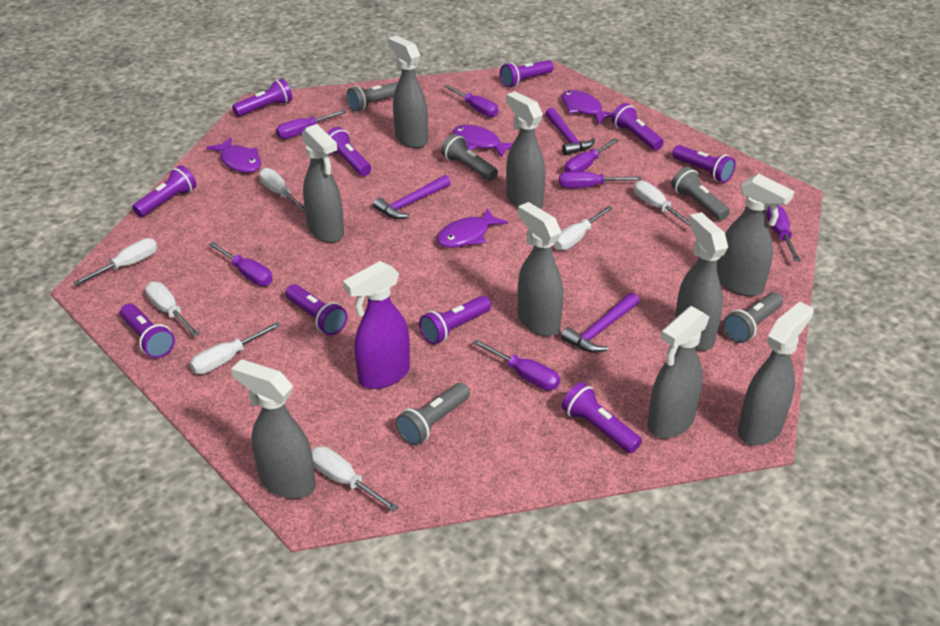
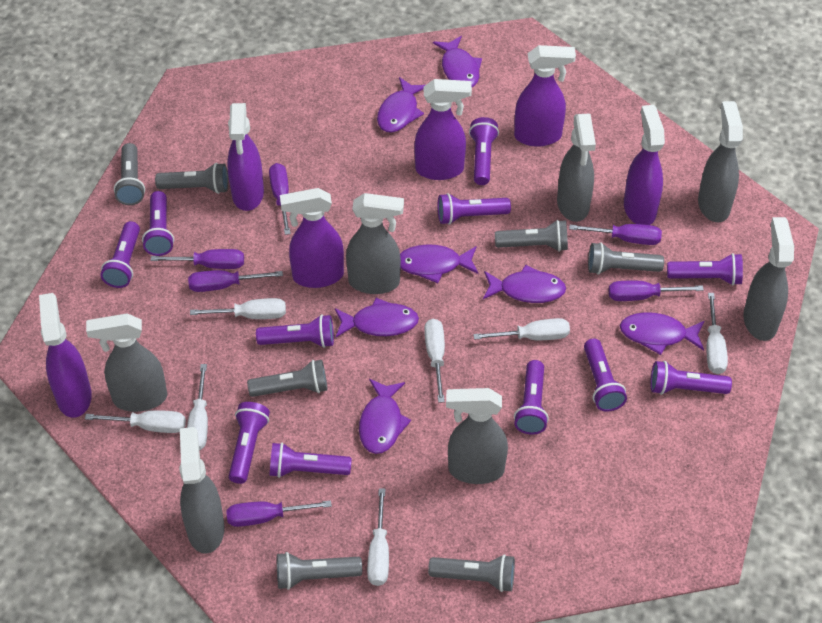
grey flashlight: 5 -> 7
grey spray bottle: 9 -> 7
purple fish: 4 -> 7
purple flashlight: 10 -> 11
purple hammer: 3 -> 0
purple screwdriver: 7 -> 6
purple spray bottle: 1 -> 6

